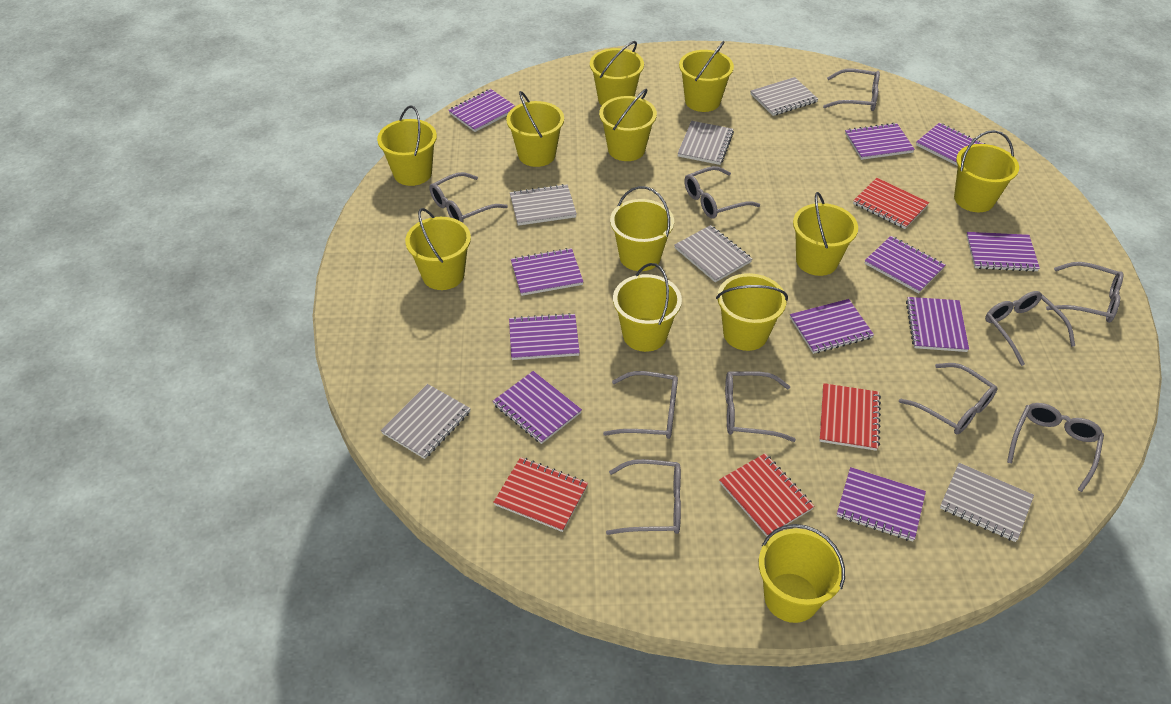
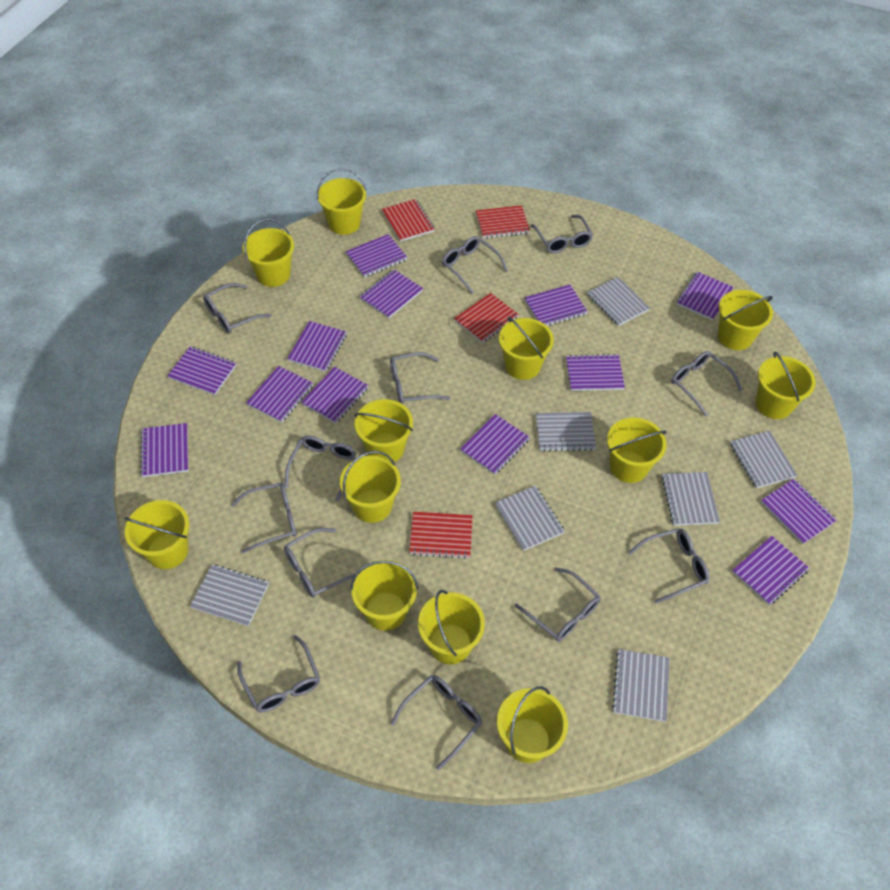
grey glasses: 10 -> 12
grey notebook: 6 -> 7
purple notebook: 11 -> 13

